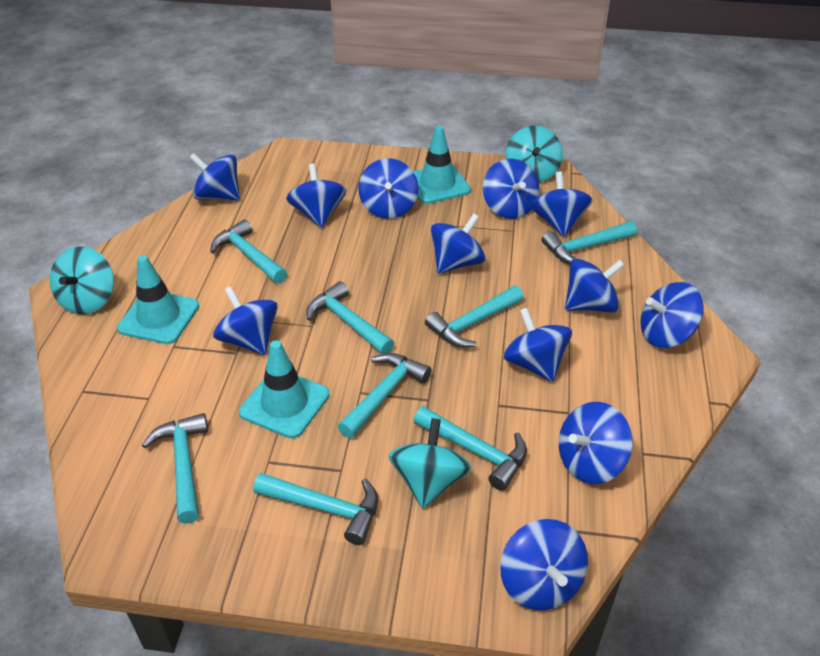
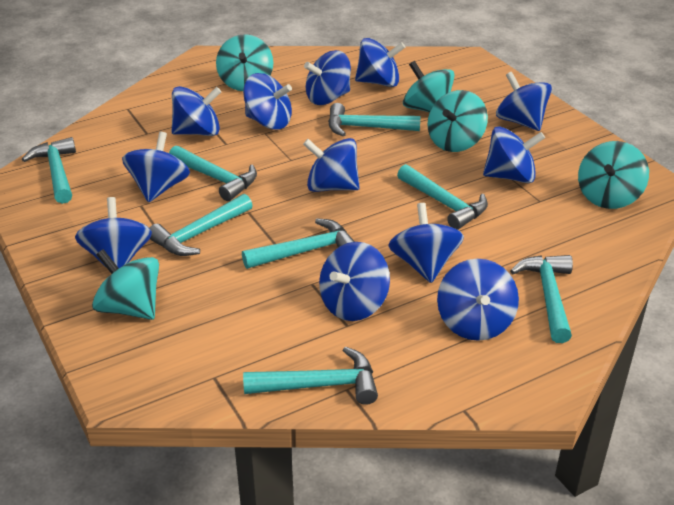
turquoise spinning top: 3 -> 5
turquoise traffic cone: 3 -> 0

